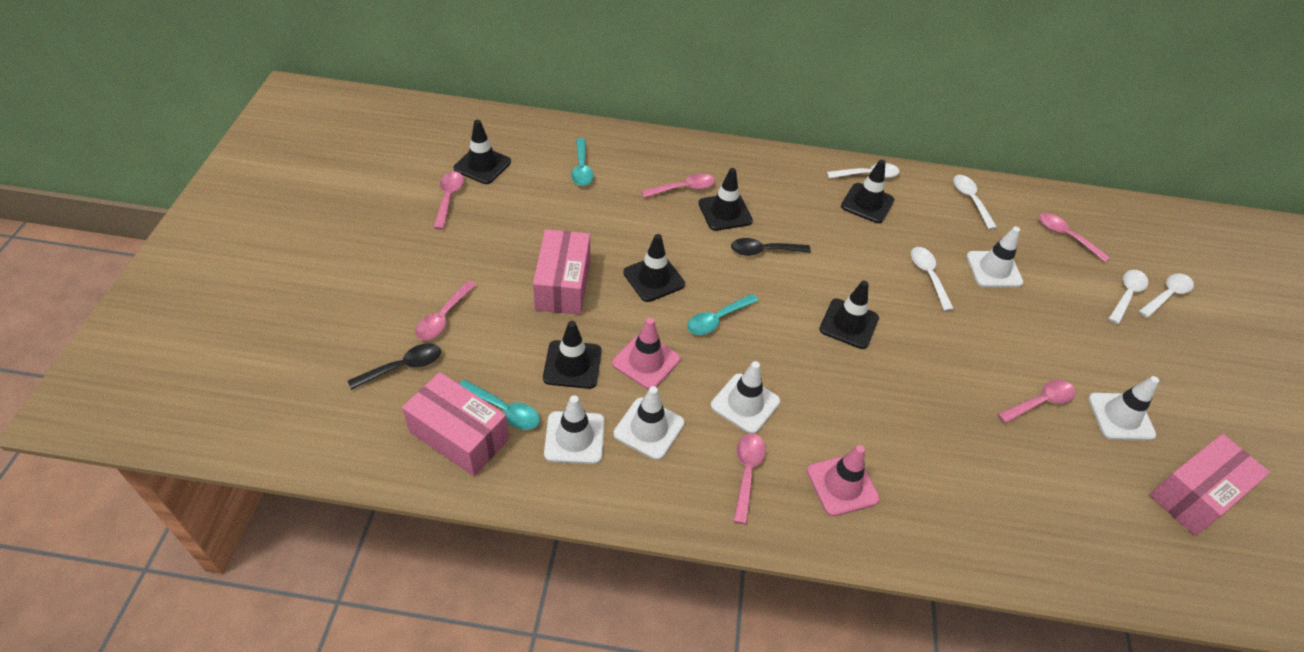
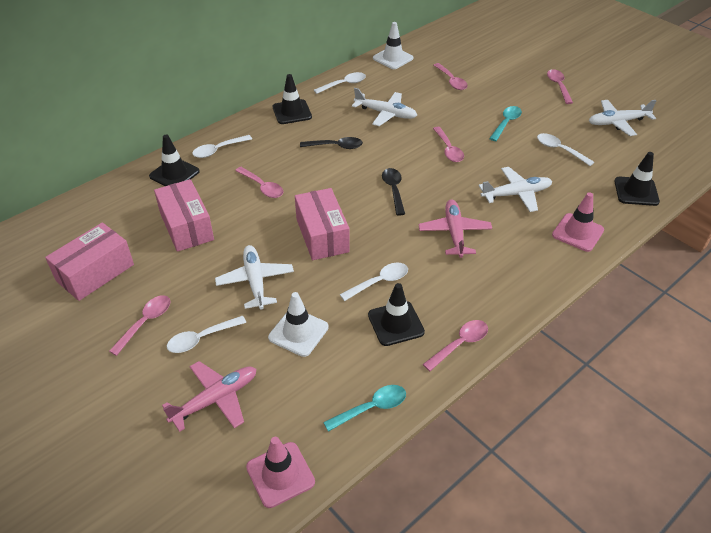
black traffic cone: 6 -> 4
pink plane: 0 -> 2
turquoise spoon: 3 -> 2
white plane: 0 -> 4
white traffic cone: 5 -> 2

